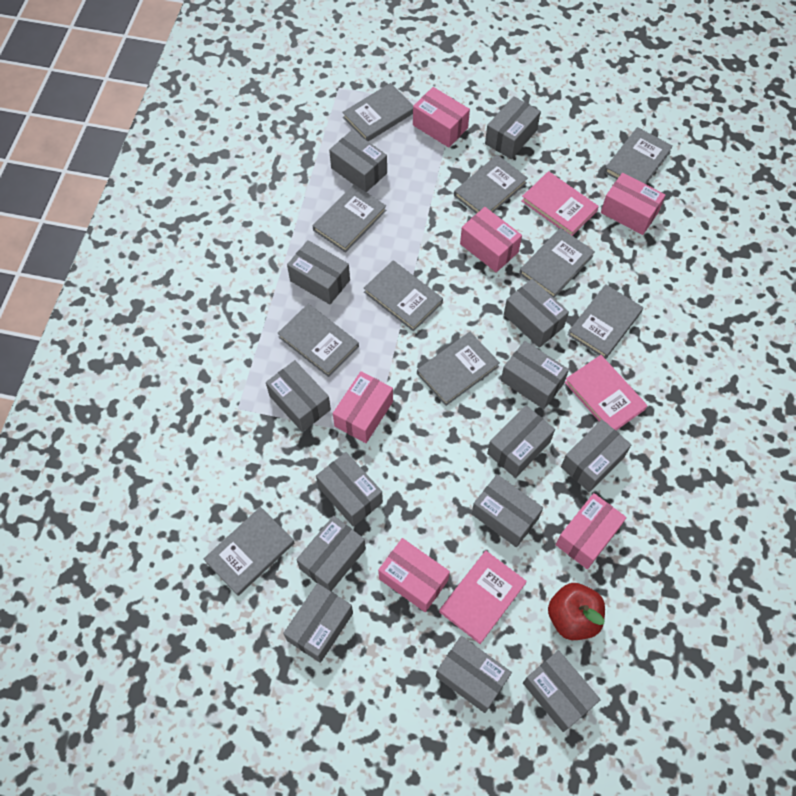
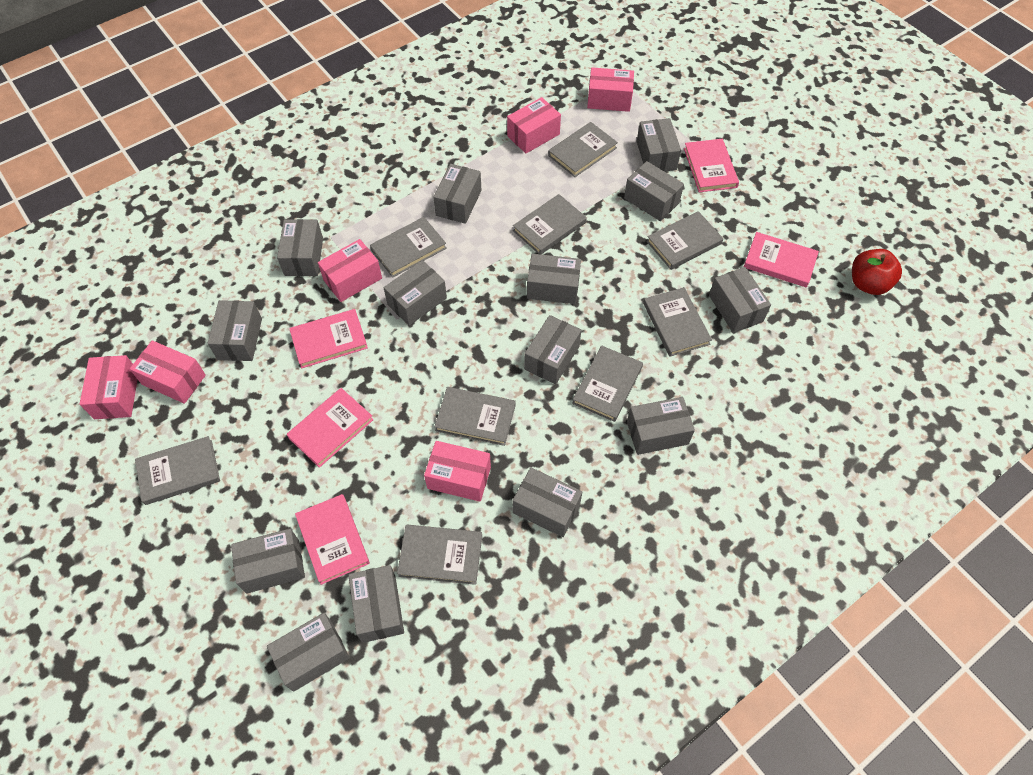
grey book: 10 -> 9
pink book: 3 -> 5

